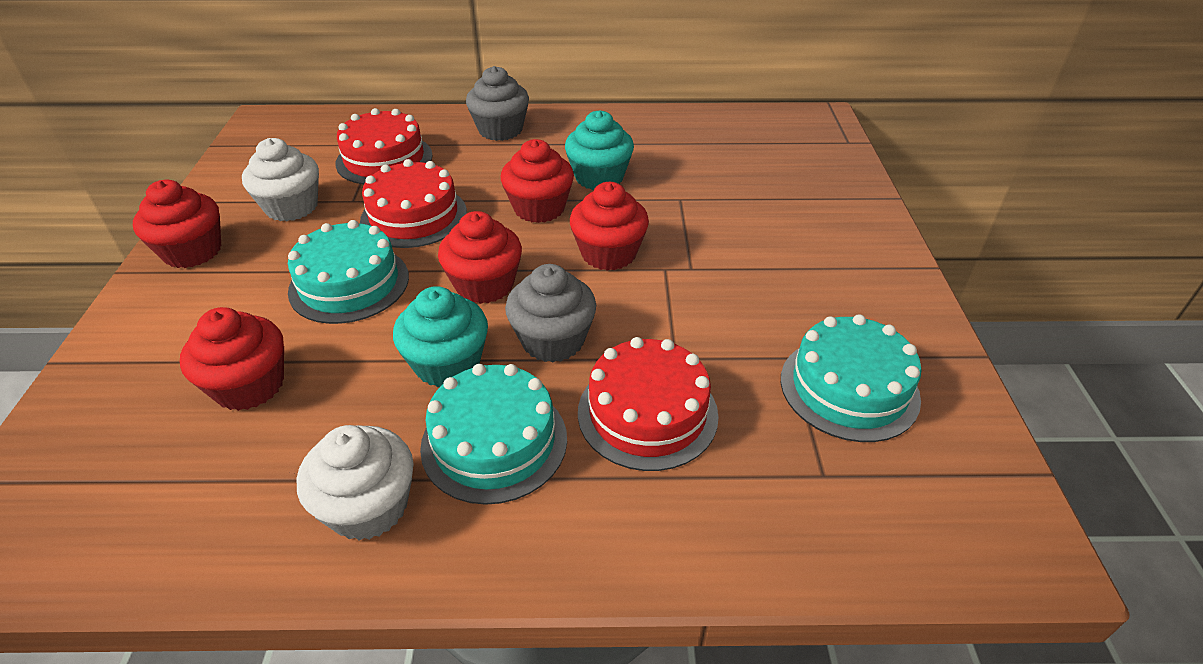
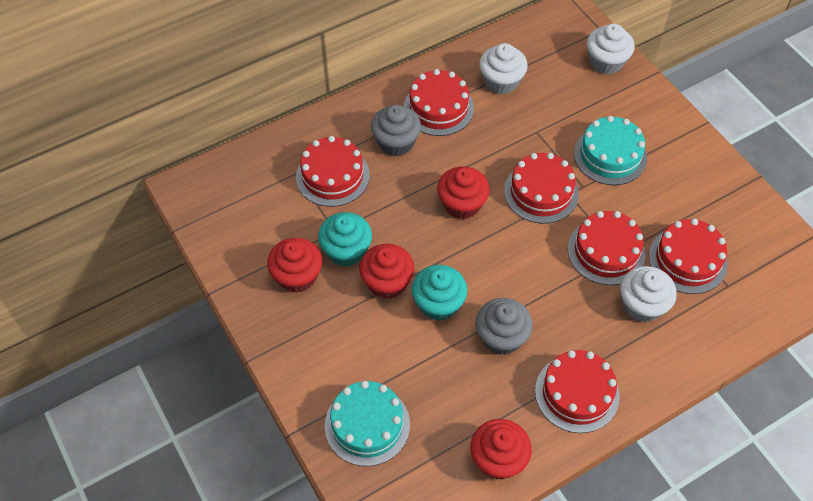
red cake: 3 -> 6
red cupcake: 5 -> 4
turquoise cake: 3 -> 2
white cupcake: 2 -> 3

